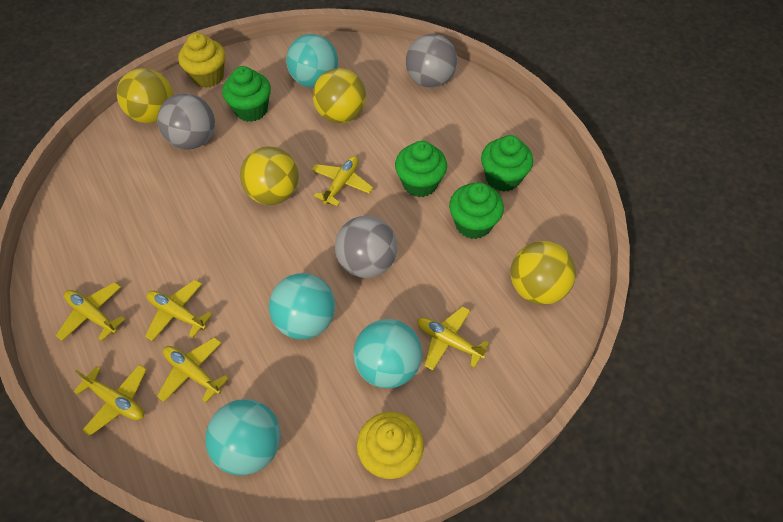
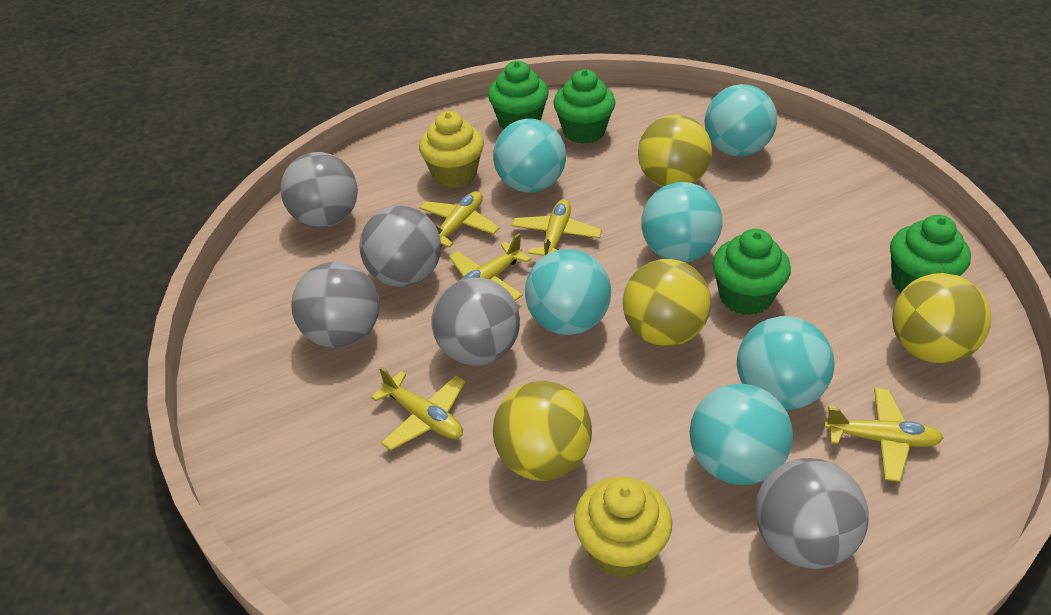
grey ball: 3 -> 5
turquoise ball: 4 -> 6
yellow plane: 6 -> 5

